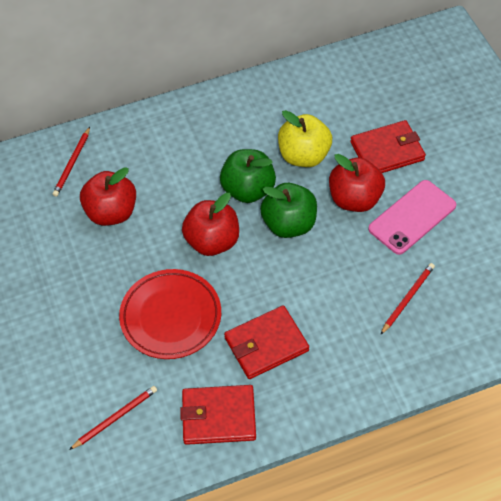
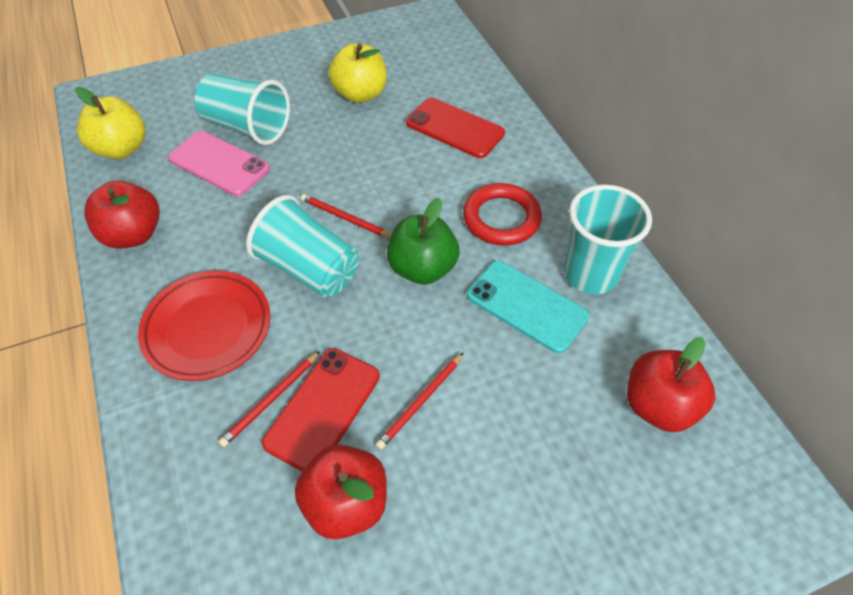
green apple: 2 -> 1
red phone: 0 -> 2
red ring: 0 -> 1
red wallet: 3 -> 0
turquoise cup: 0 -> 3
turquoise phone: 0 -> 1
yellow apple: 1 -> 2

